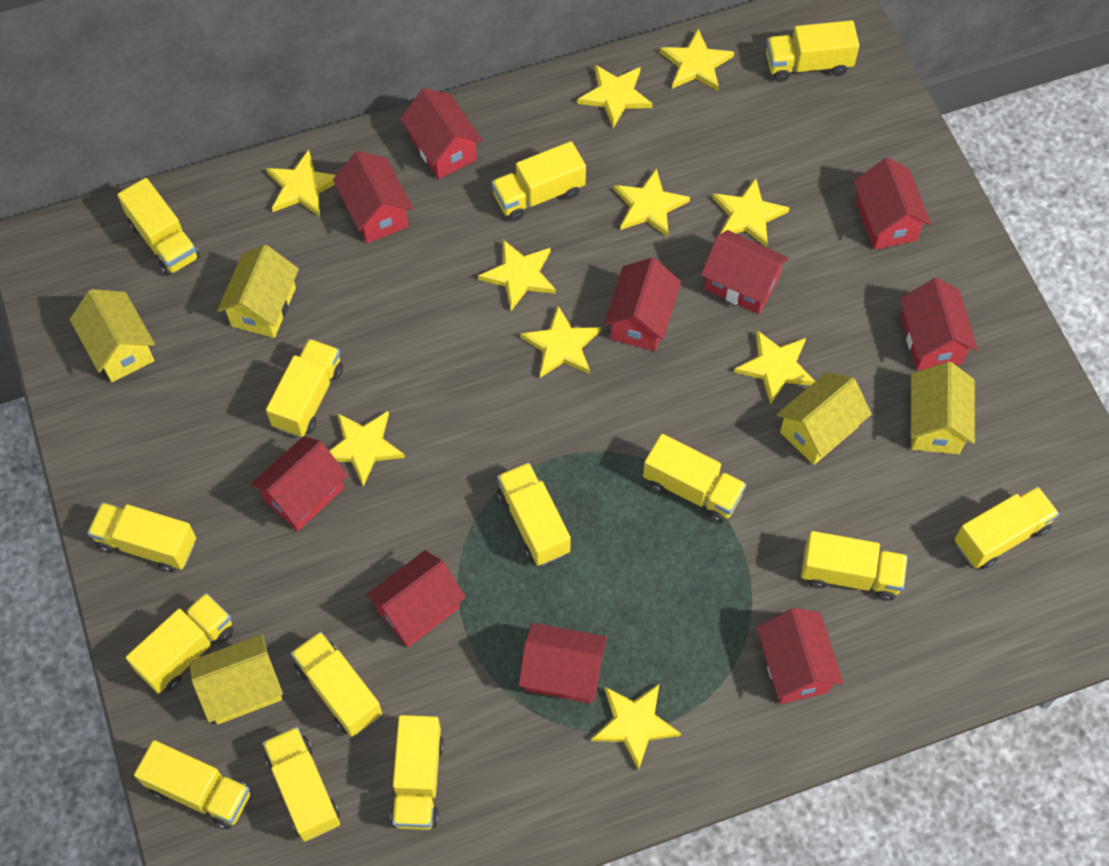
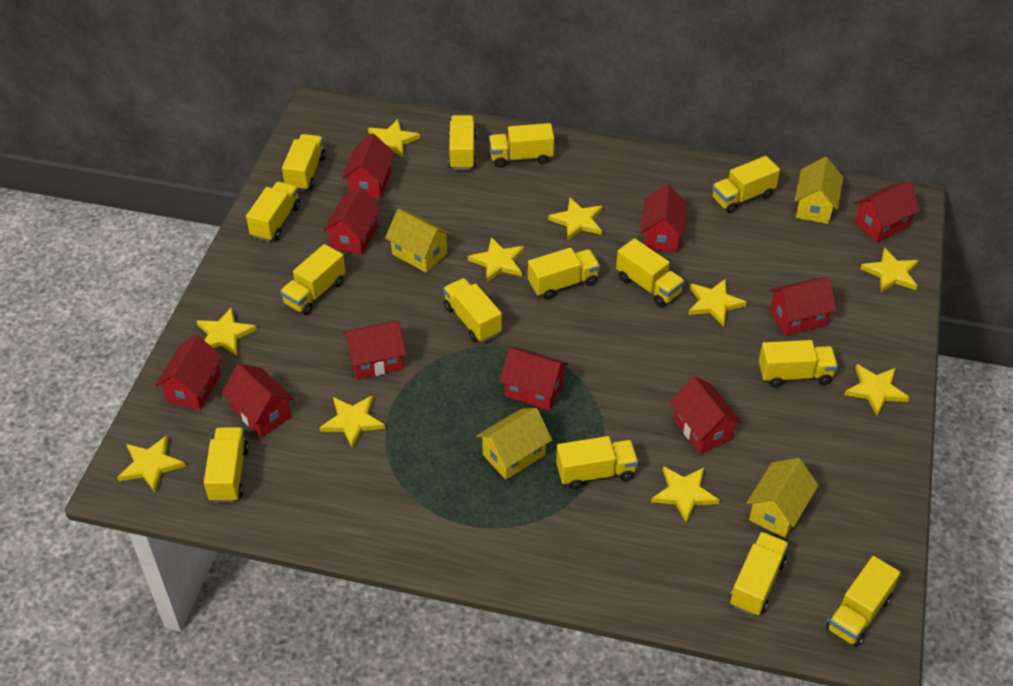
yellow house: 5 -> 4

